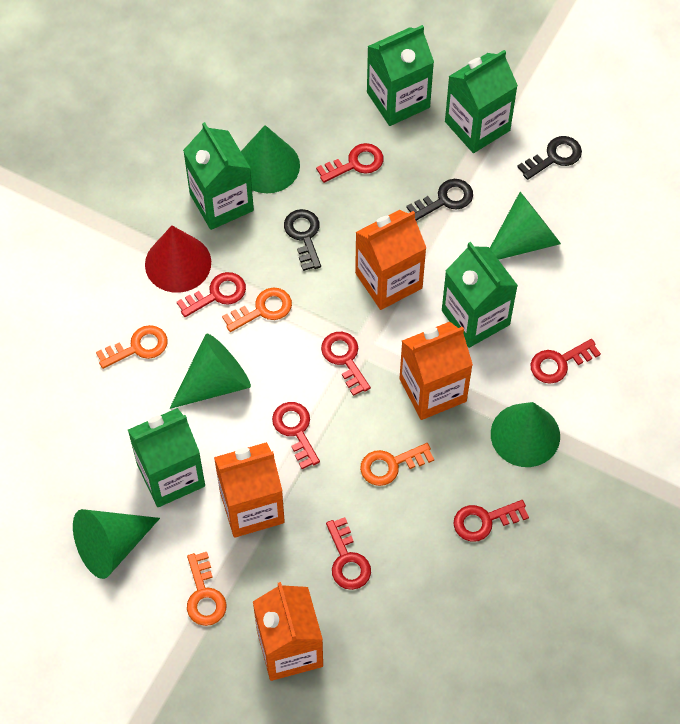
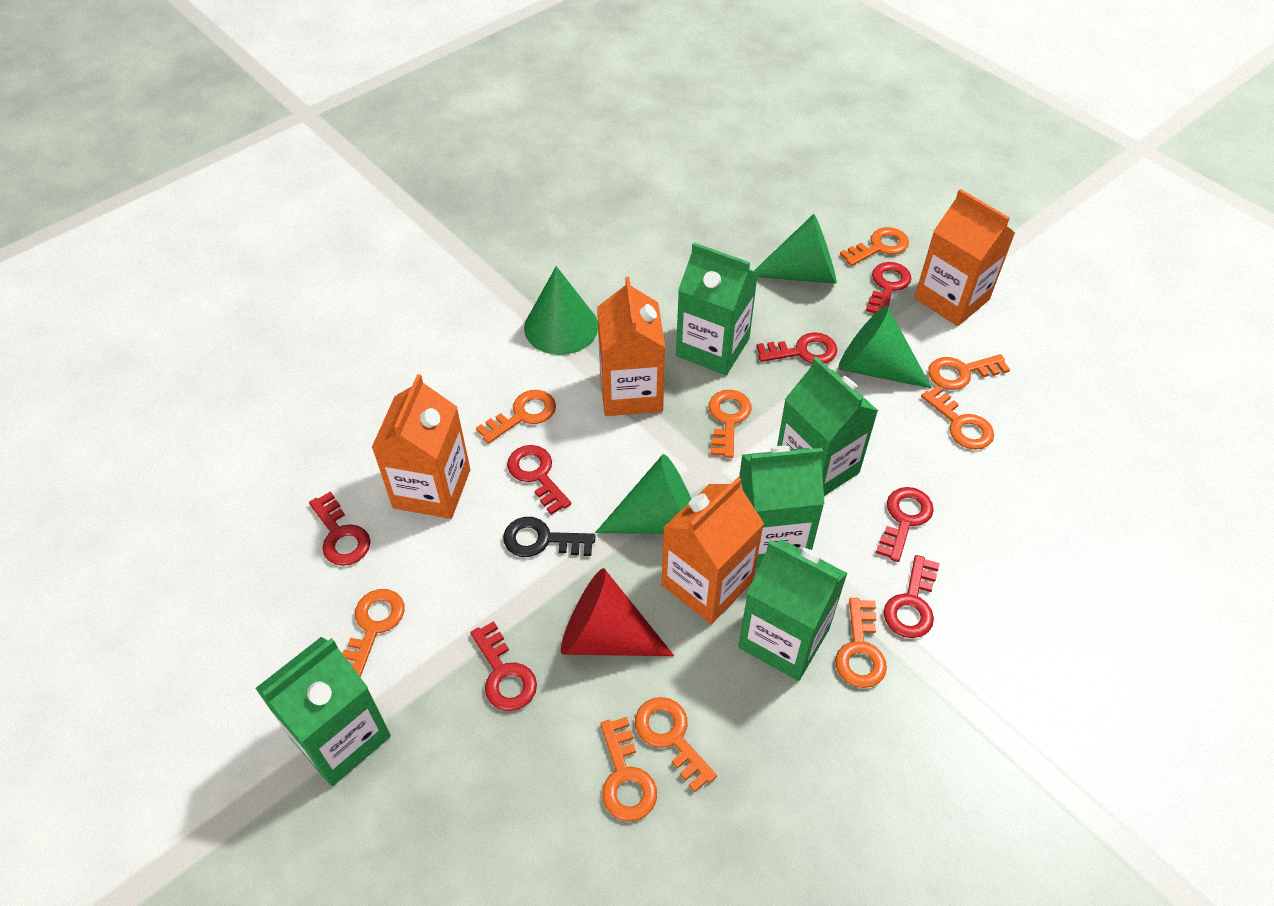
black key: 3 -> 1
green cone: 5 -> 4
orange key: 4 -> 9

